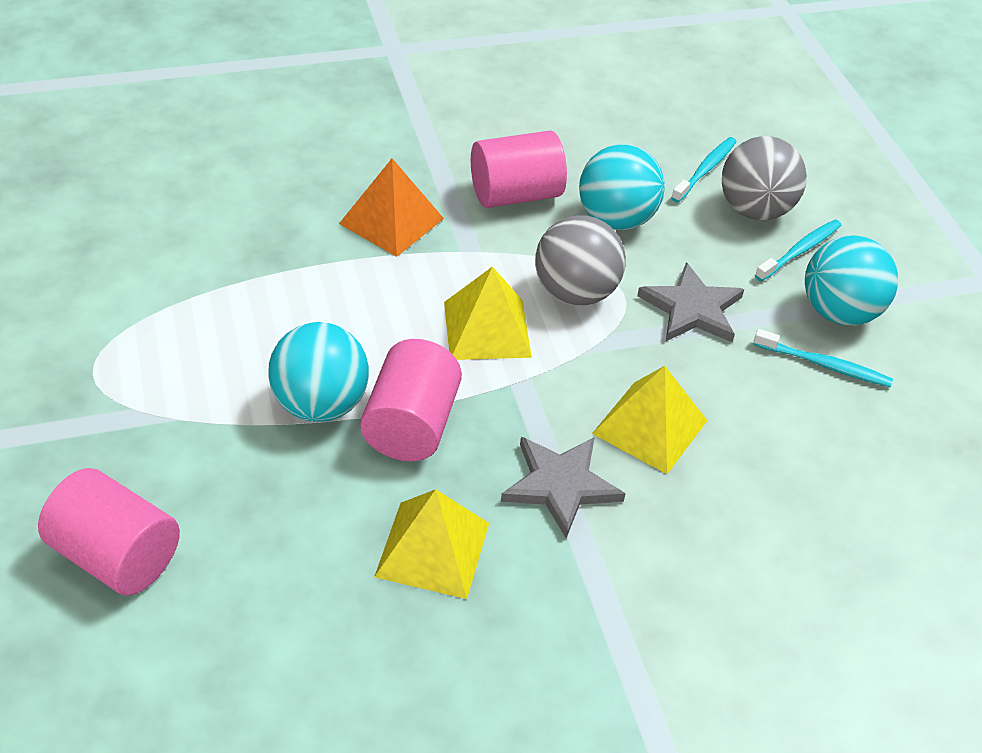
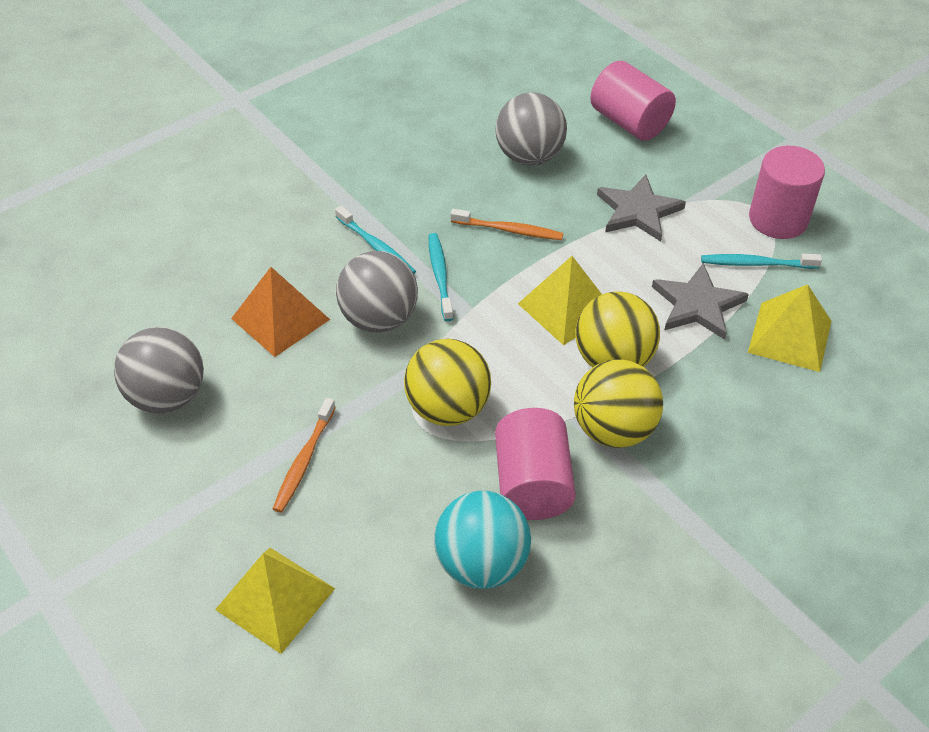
grey ball: 2 -> 3
orange toothbrush: 0 -> 2
turquoise ball: 3 -> 1
yellow ball: 0 -> 3

